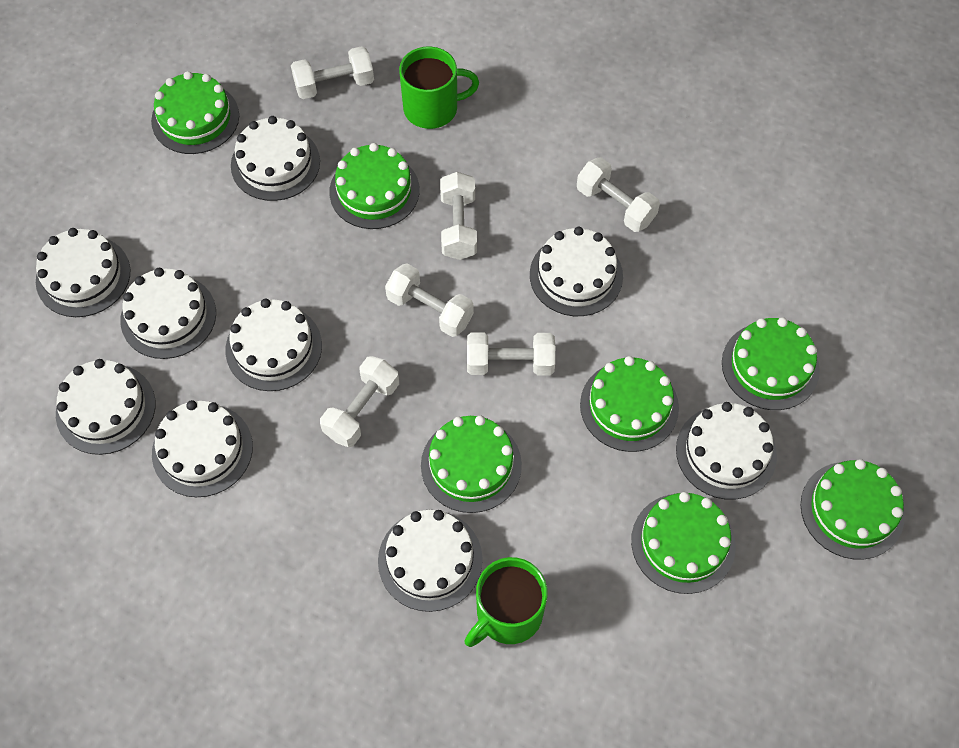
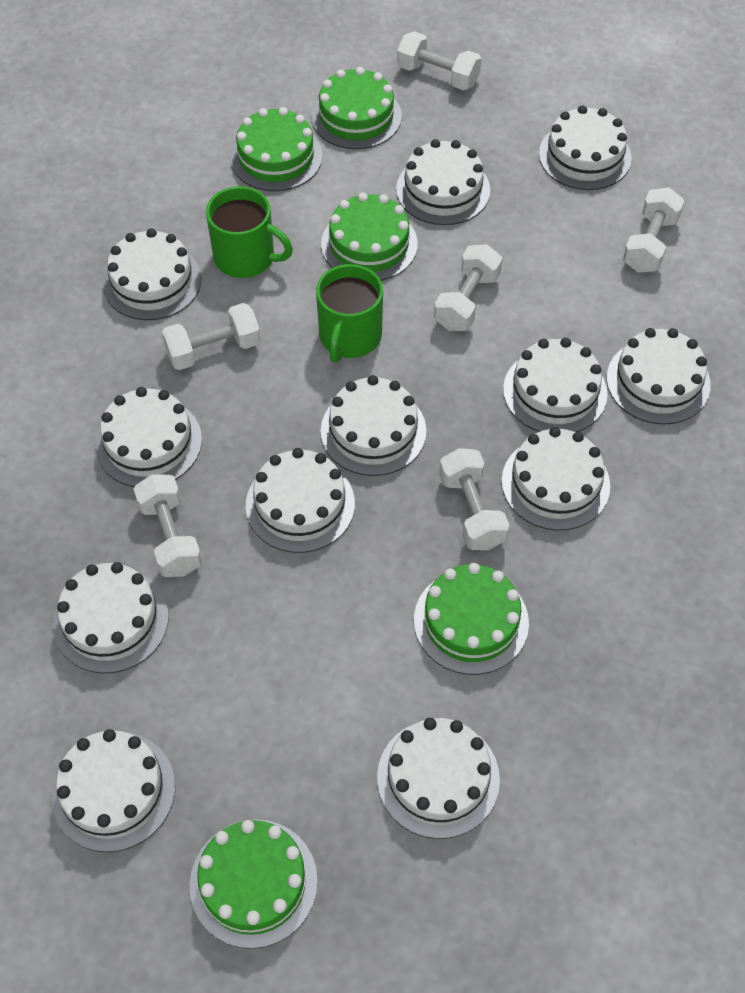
green cake: 7 -> 5
white cake: 9 -> 12

